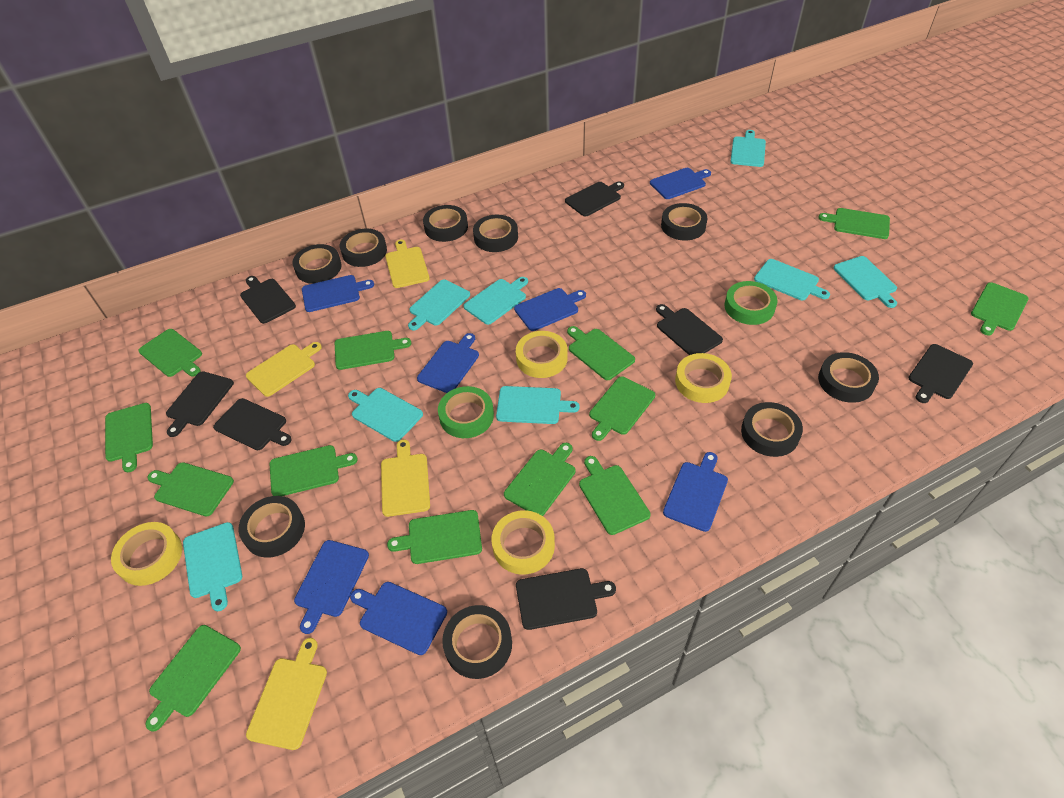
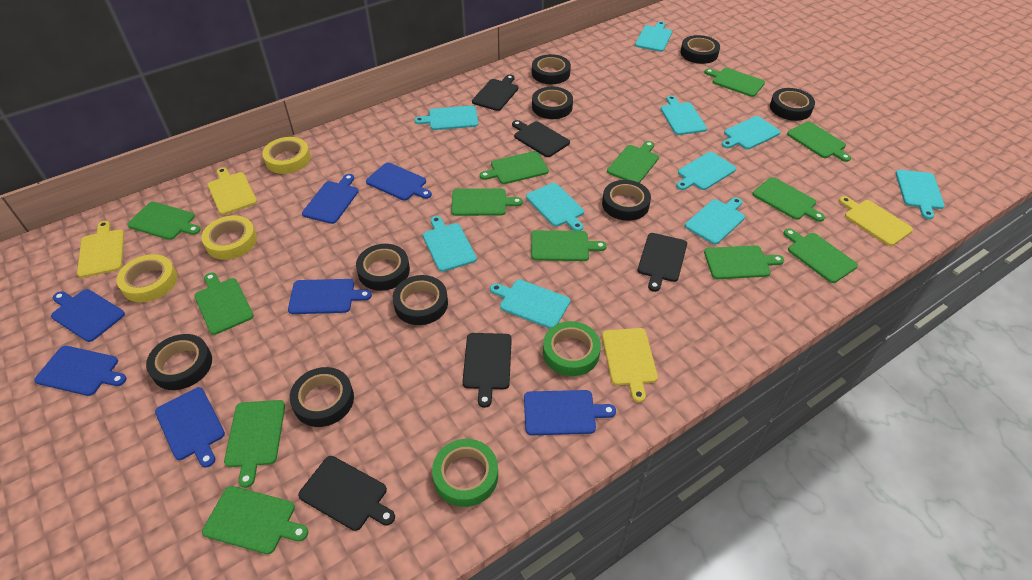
black cutting board: 7 -> 5
turquoise cutting board: 8 -> 10
yellow tape: 4 -> 3

